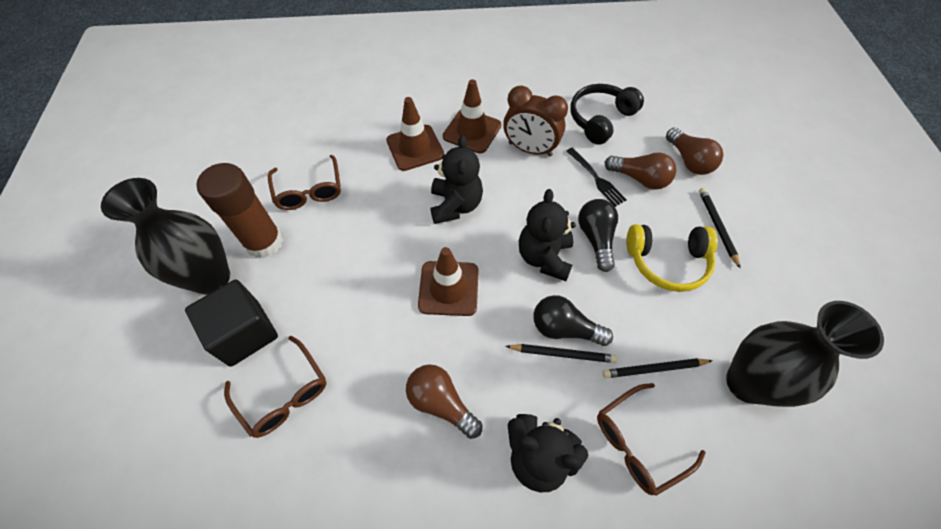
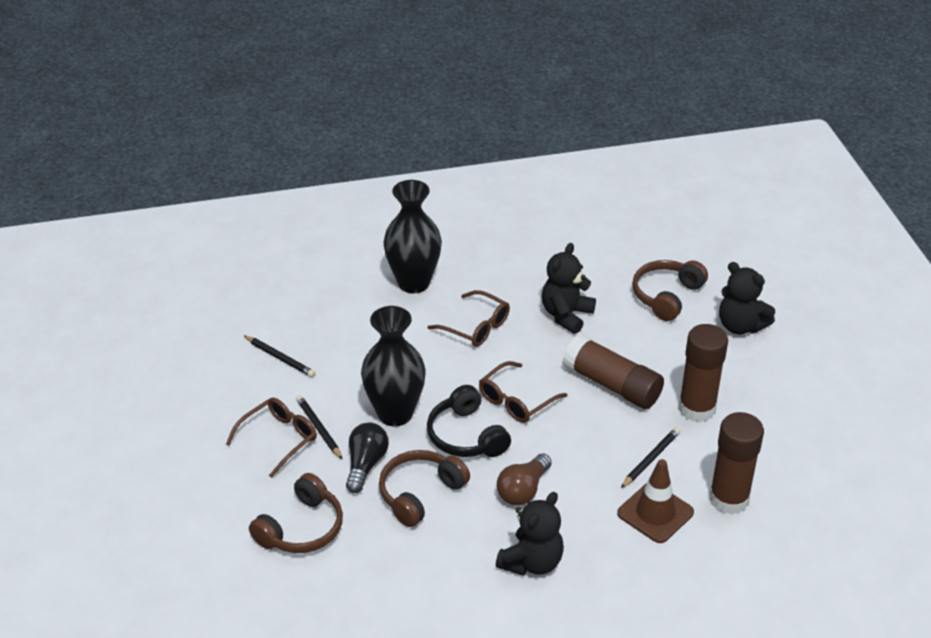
black cube: 1 -> 0
black fork: 1 -> 0
black light bulb: 2 -> 1
brown clock: 1 -> 0
brown glue stick: 1 -> 3
brown headphones: 0 -> 3
brown light bulb: 3 -> 1
brown traffic cone: 3 -> 1
yellow headphones: 1 -> 0

